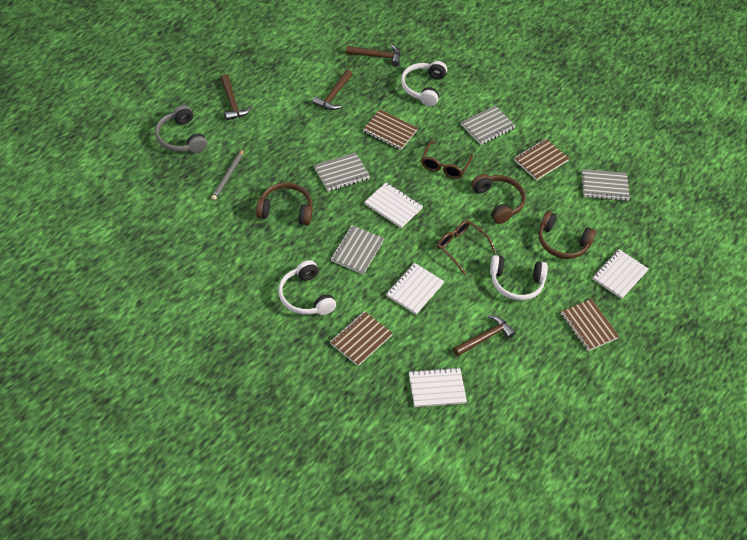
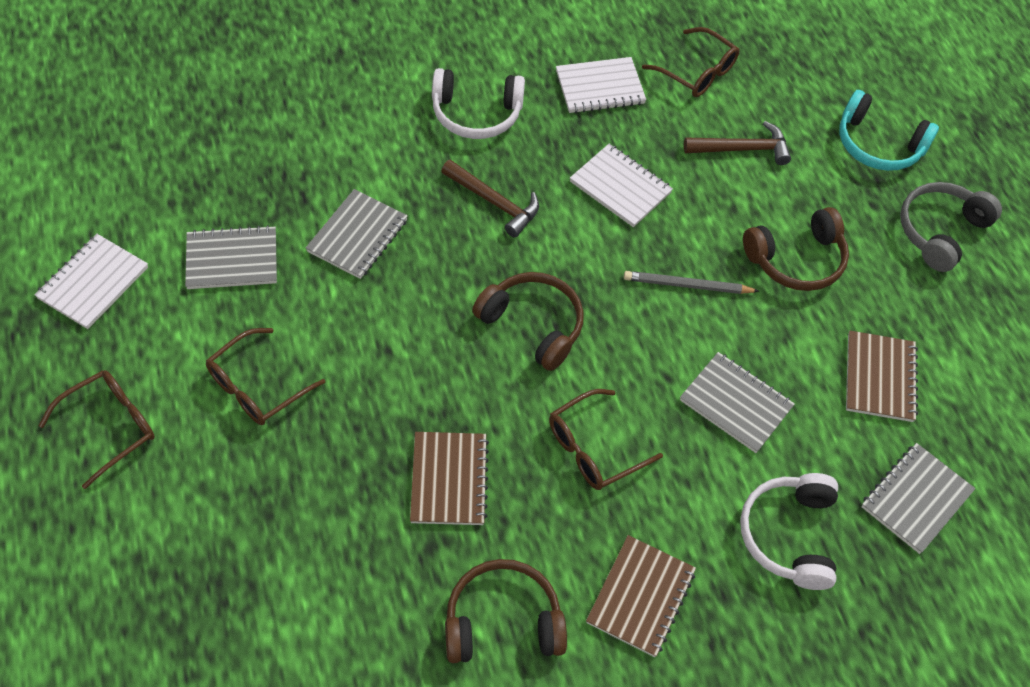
brown glasses: 2 -> 4
brown hammer: 4 -> 2
brown notebook: 4 -> 3
turquoise headphones: 0 -> 1
white headphones: 3 -> 2
white notebook: 4 -> 3

